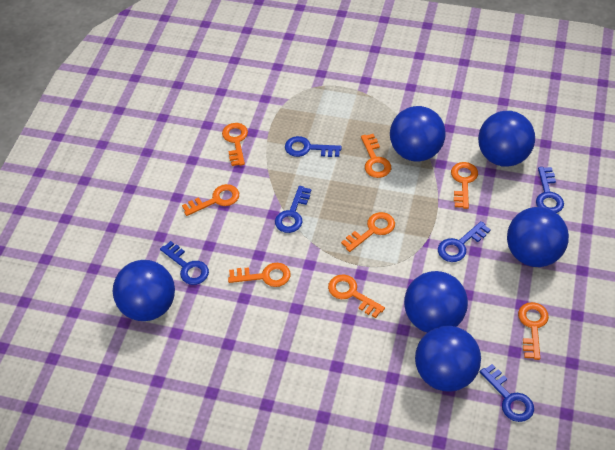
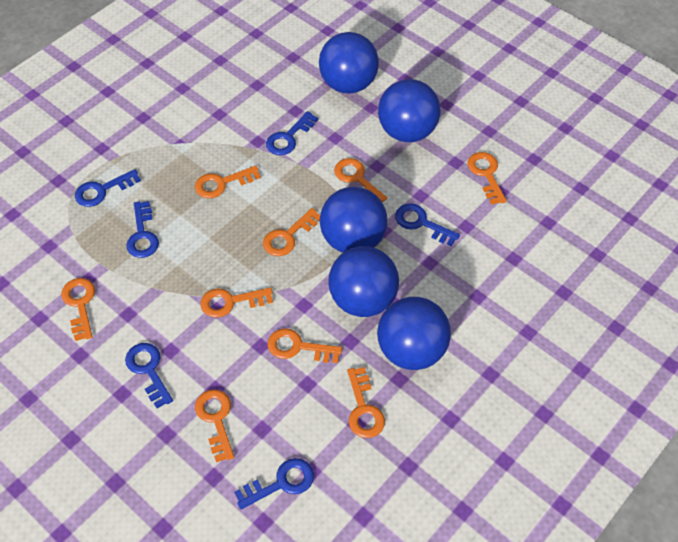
blue ball: 6 -> 5
orange key: 8 -> 9

